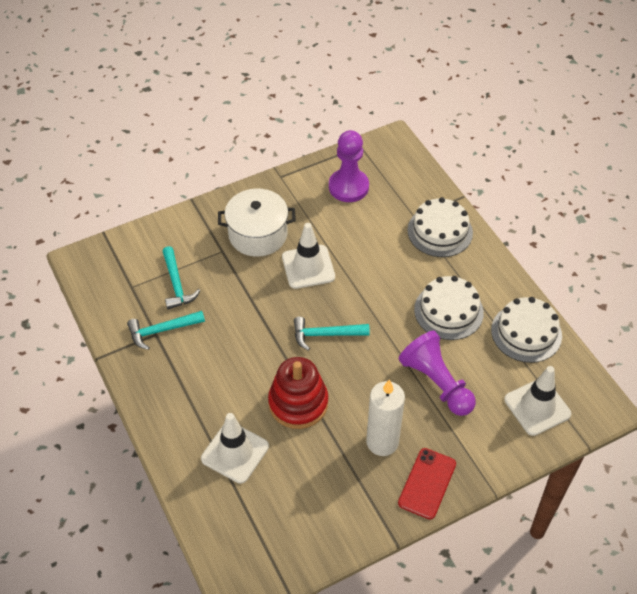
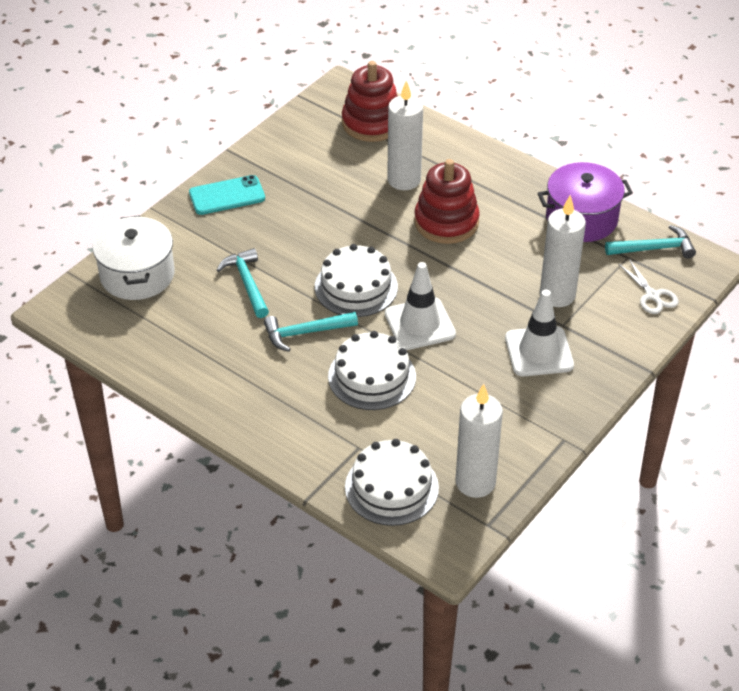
purple pawn: 2 -> 0
purple pot: 0 -> 1
red phone: 1 -> 0
red stacking toy: 1 -> 2
turquoise phone: 0 -> 1
white candle: 1 -> 3
white scissors: 0 -> 1
white traffic cone: 3 -> 2

